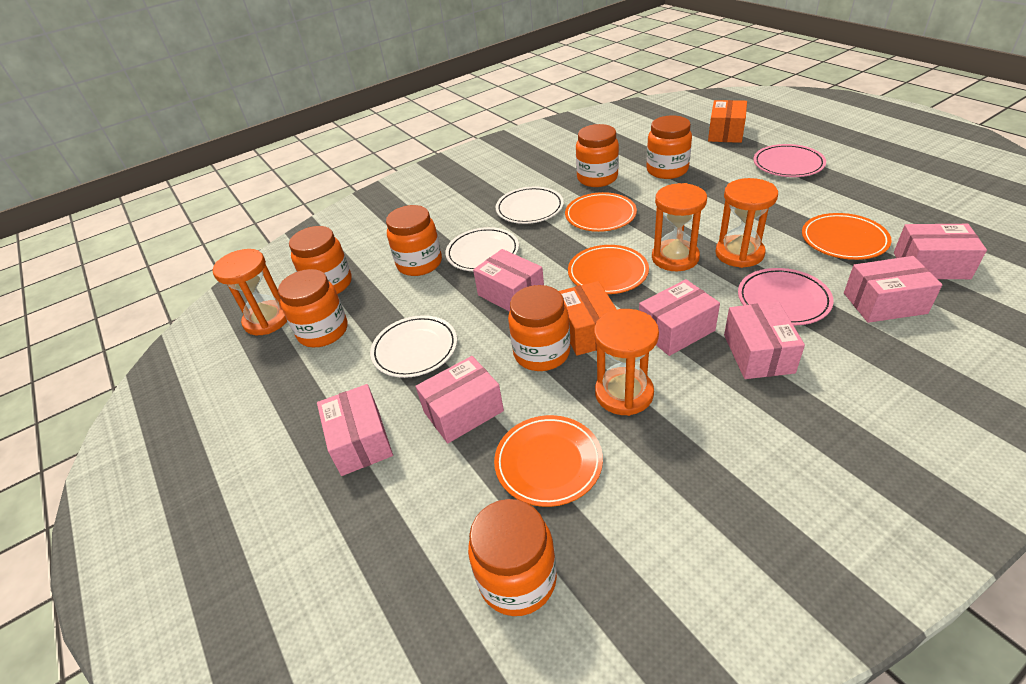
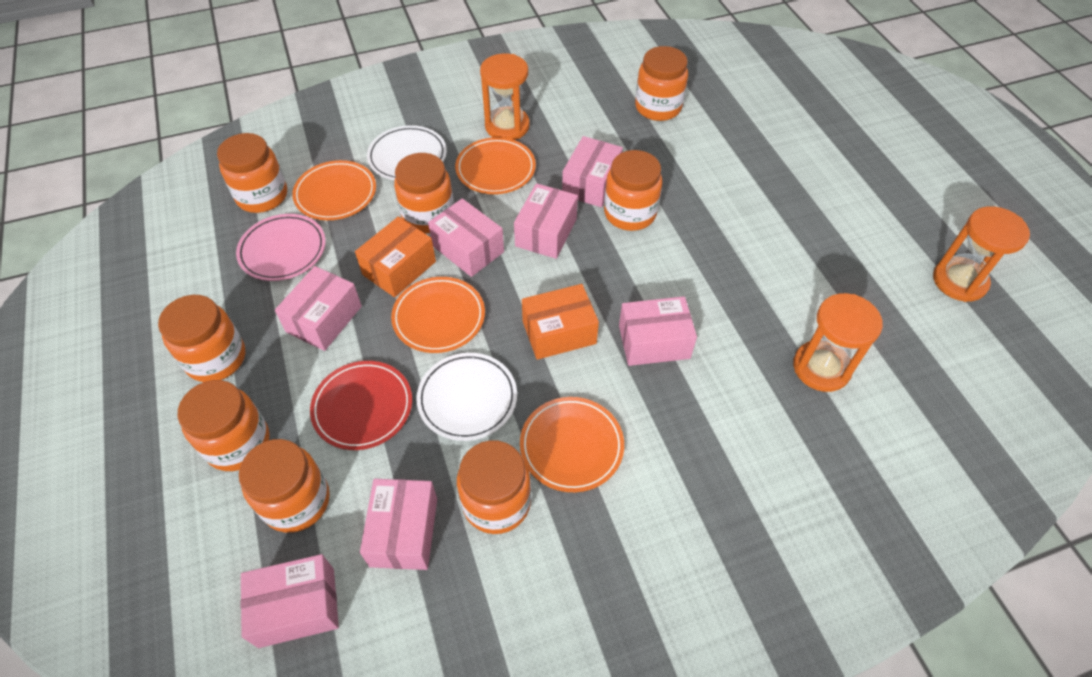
orange hourglass: 4 -> 3
orange jar: 7 -> 8
pink plate: 2 -> 1
red plate: 0 -> 1
white plate: 3 -> 2

